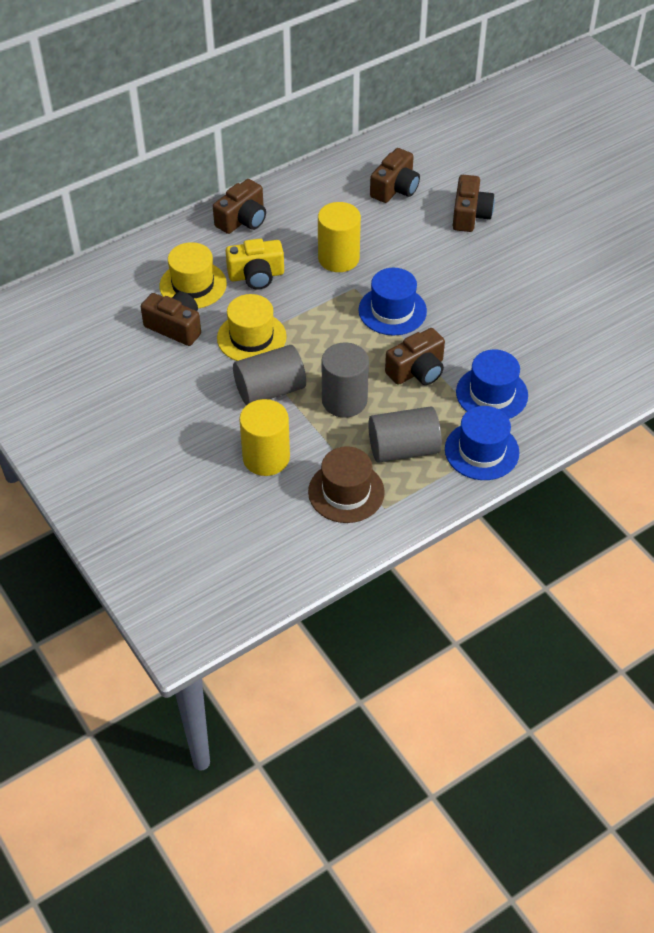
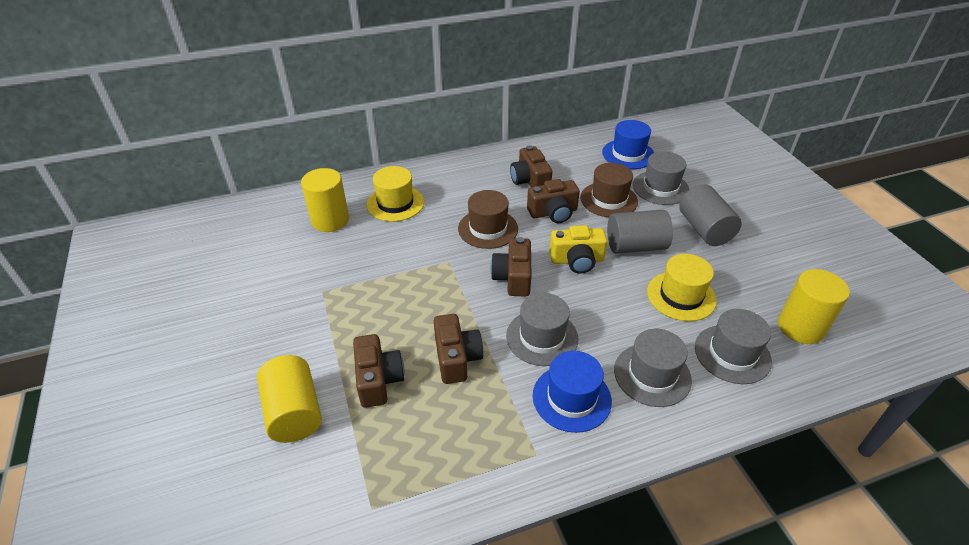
blue hat: 3 -> 2
brown hat: 1 -> 2
grey cylinder: 3 -> 2
grey hat: 0 -> 4
yellow cylinder: 2 -> 3

